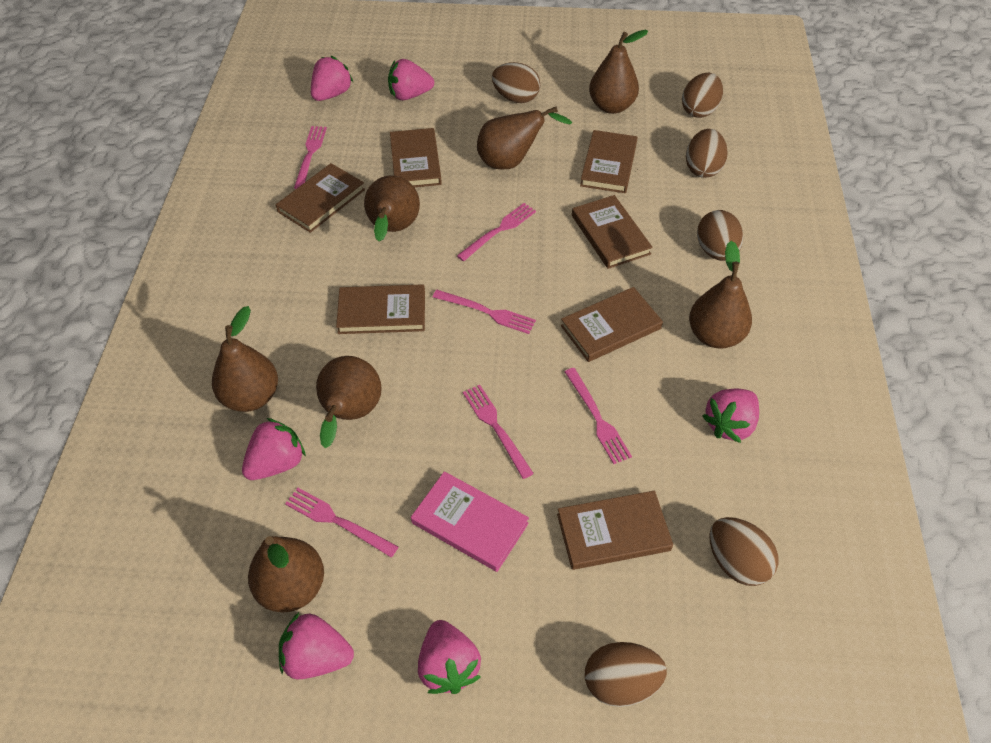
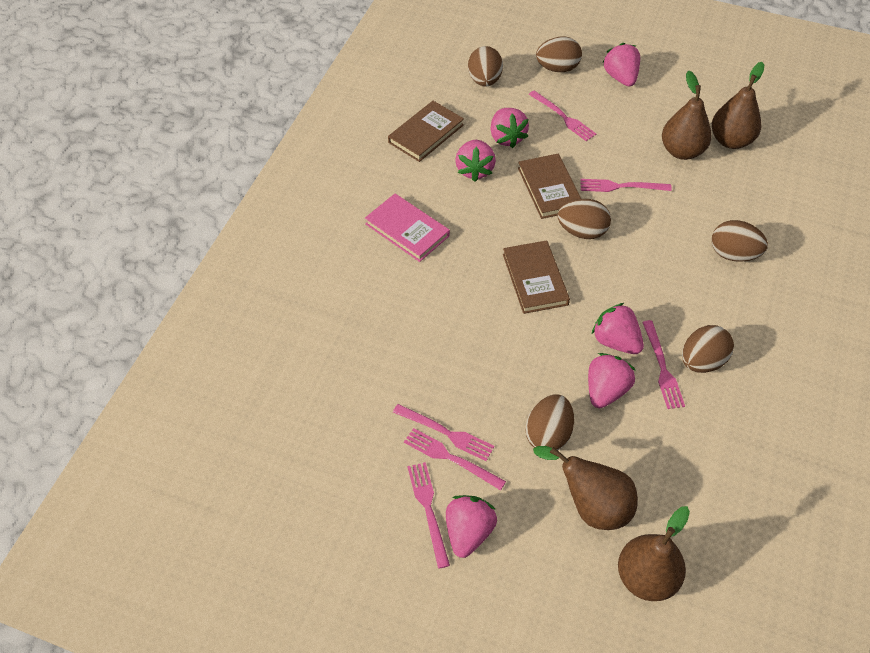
brown book: 7 -> 3
brown pear: 7 -> 4

